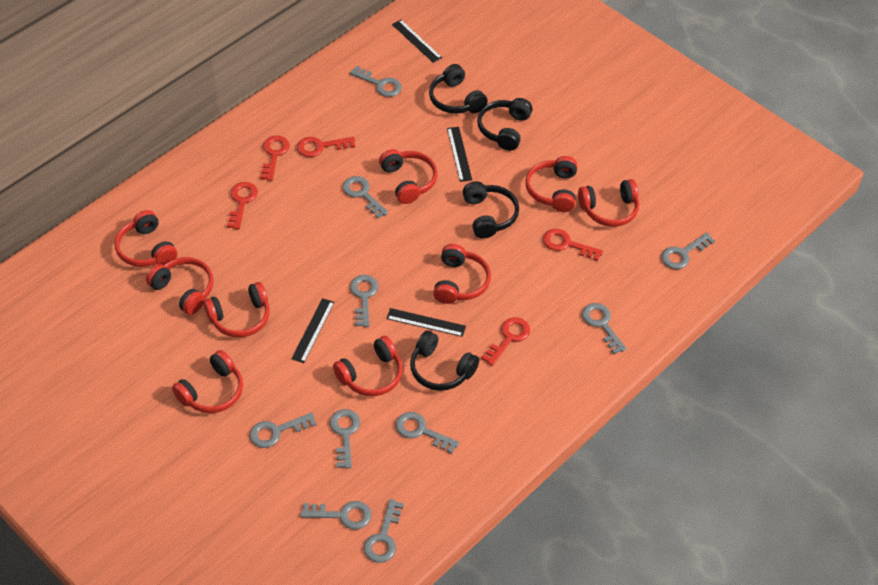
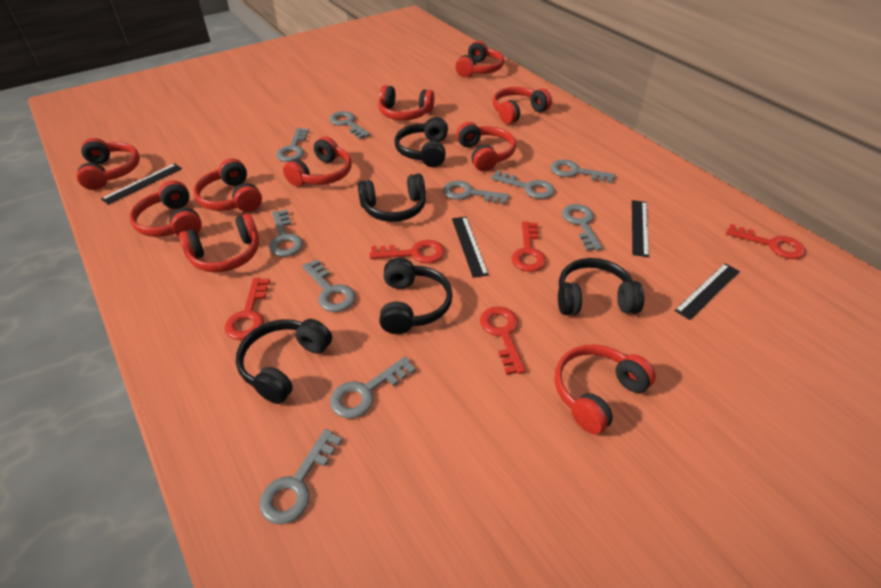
black headphones: 4 -> 5
red headphones: 9 -> 10

